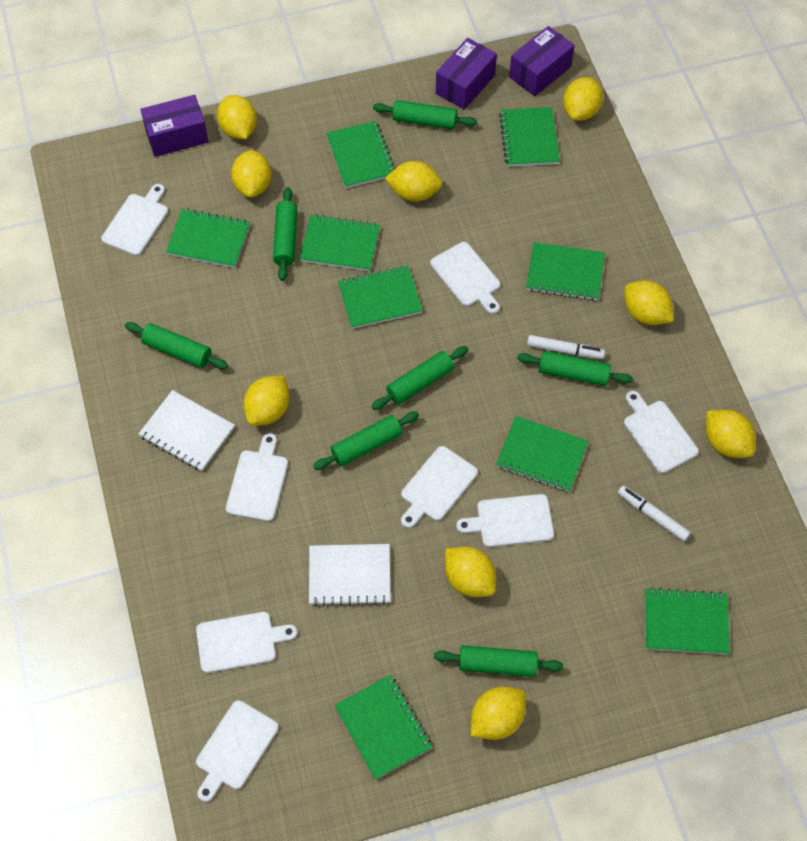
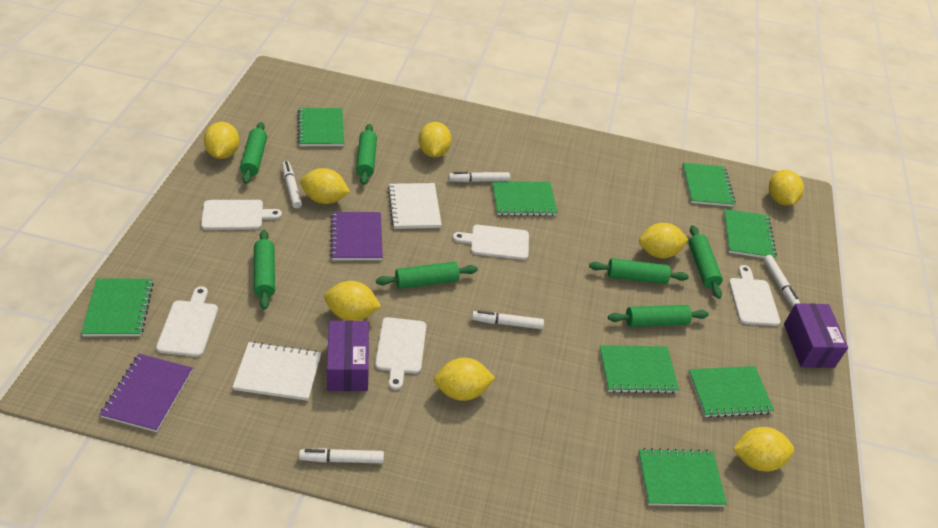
green notebook: 9 -> 8
purple box: 3 -> 2
purple notebook: 0 -> 2
white cutting board: 8 -> 5
white marker: 2 -> 5
yellow lemon: 9 -> 8

